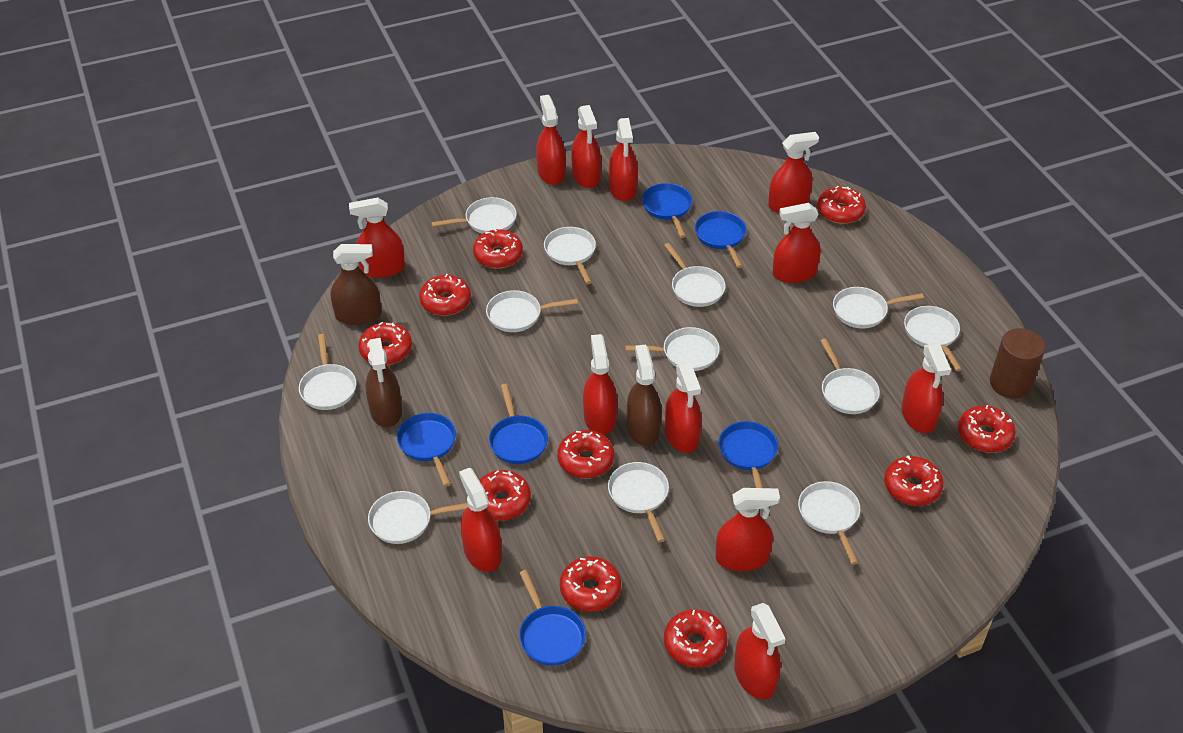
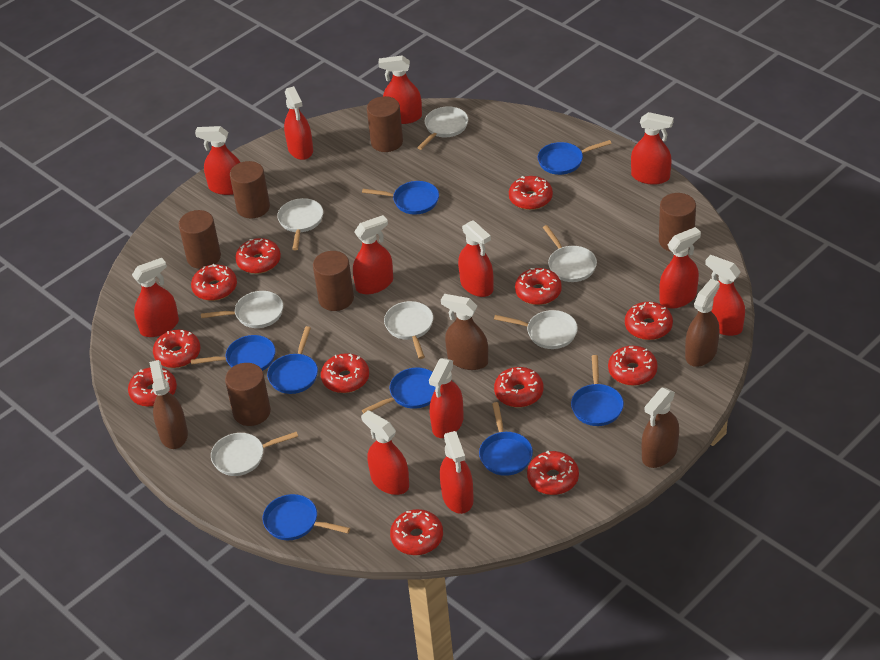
blue pan: 6 -> 8
brown cylinder: 1 -> 6
brown spray bottle: 3 -> 4
red donut: 10 -> 12
white pan: 12 -> 7

